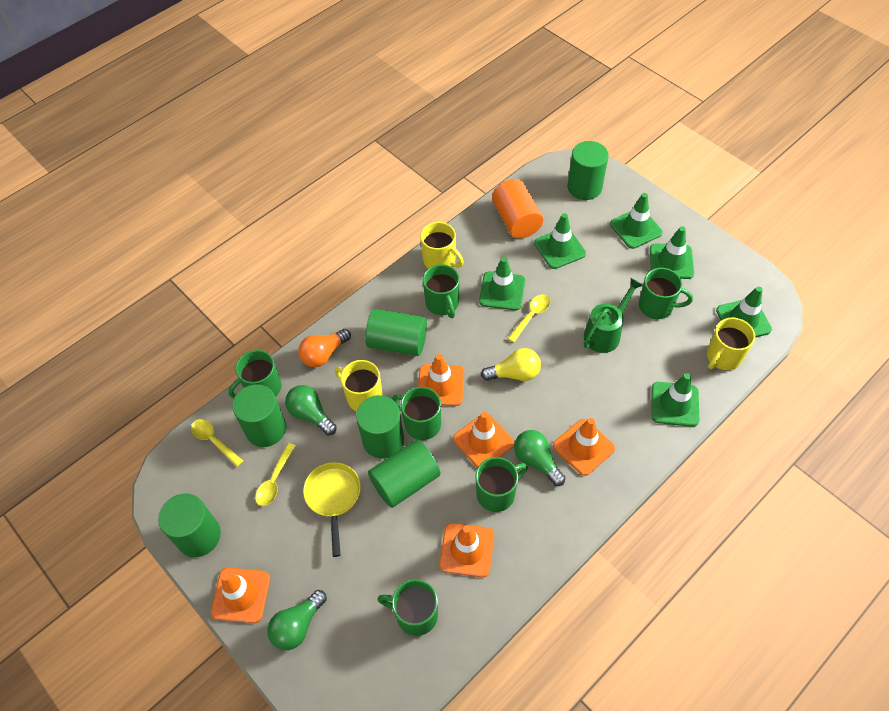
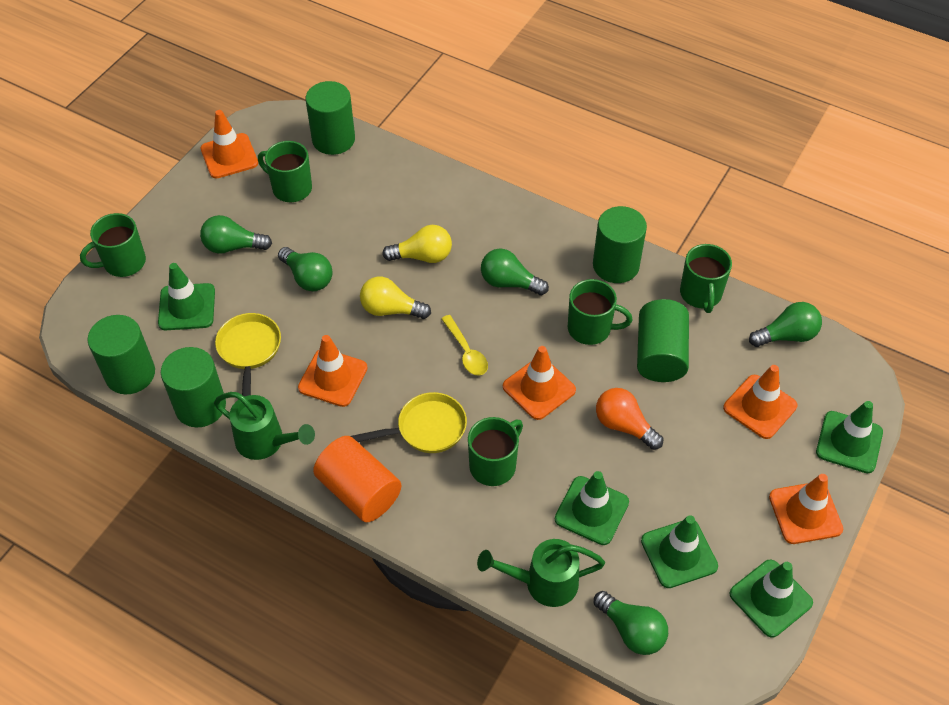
green cylinder: 6 -> 5
green light bulb: 3 -> 5
green mug: 6 -> 5
green traffic cone: 6 -> 5
green watering can: 1 -> 2
yellow light bulb: 1 -> 2
yellow mug: 3 -> 0
yellow pan: 1 -> 2
yellow spoon: 3 -> 1

